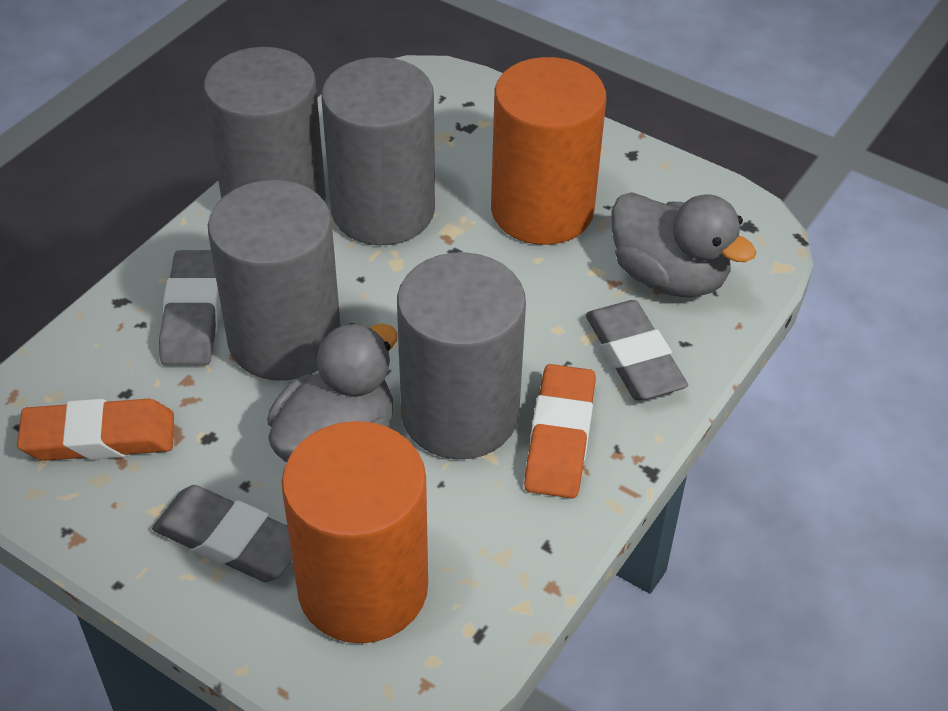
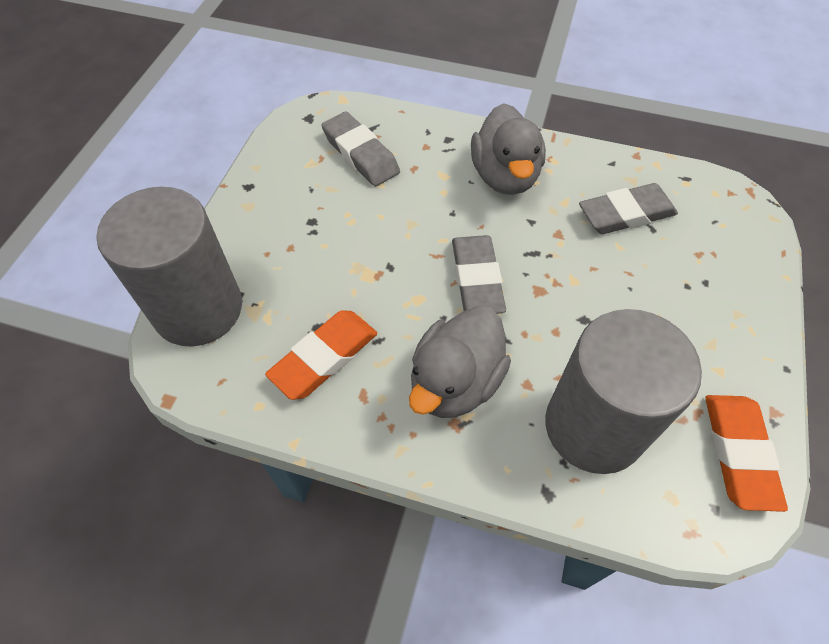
grey cylinder: 4 -> 2
orange cylinder: 2 -> 0

